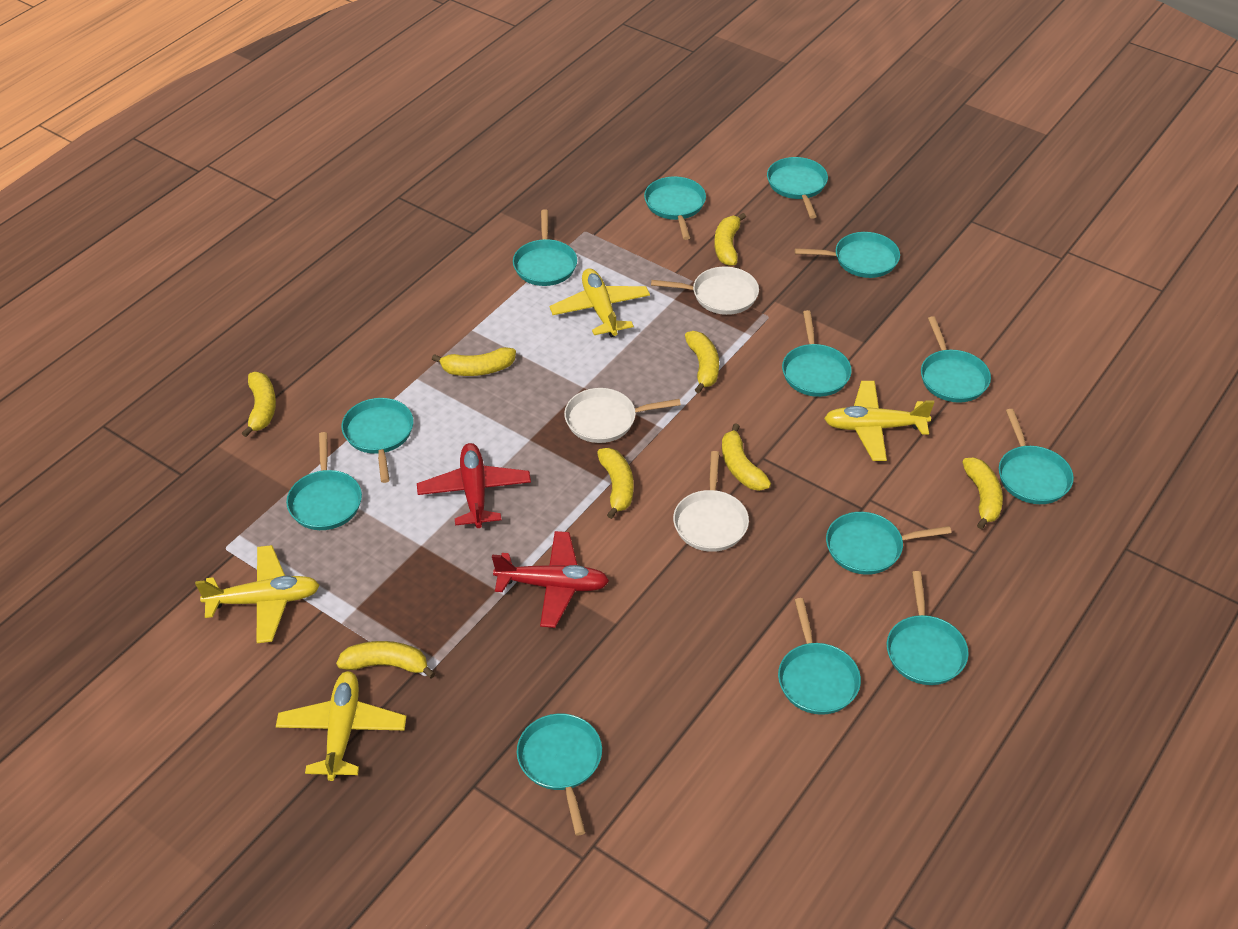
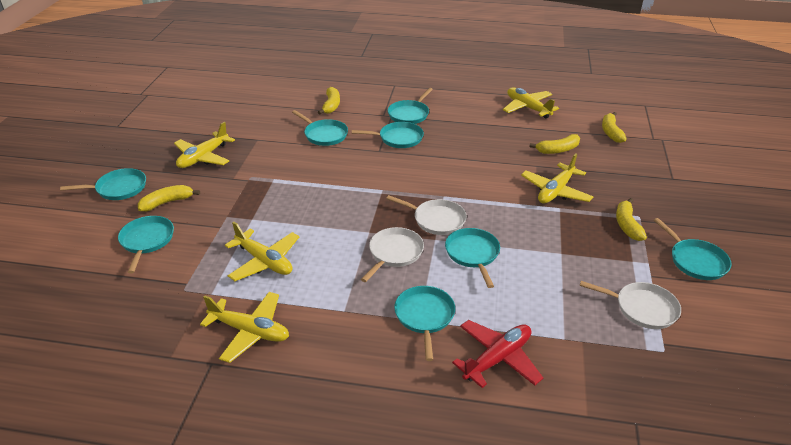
red plane: 2 -> 1
turquoise pan: 13 -> 8
yellow banana: 8 -> 5
yellow plane: 4 -> 5

